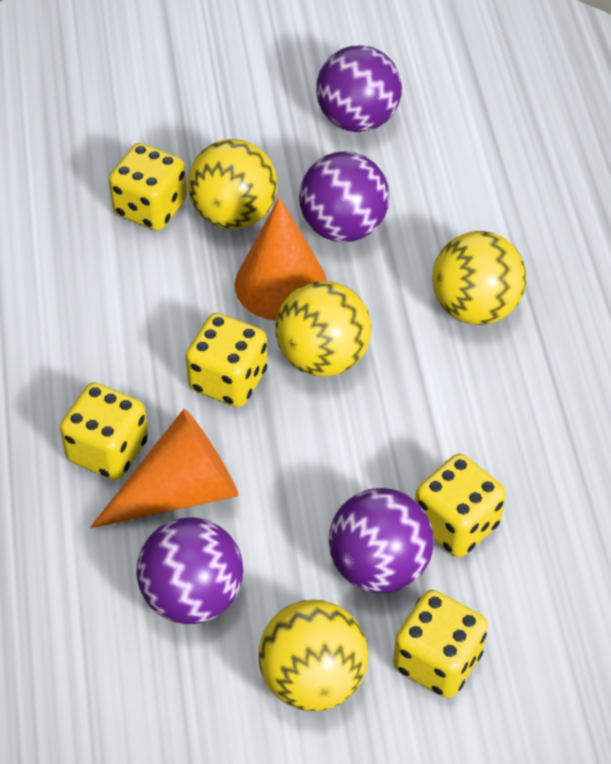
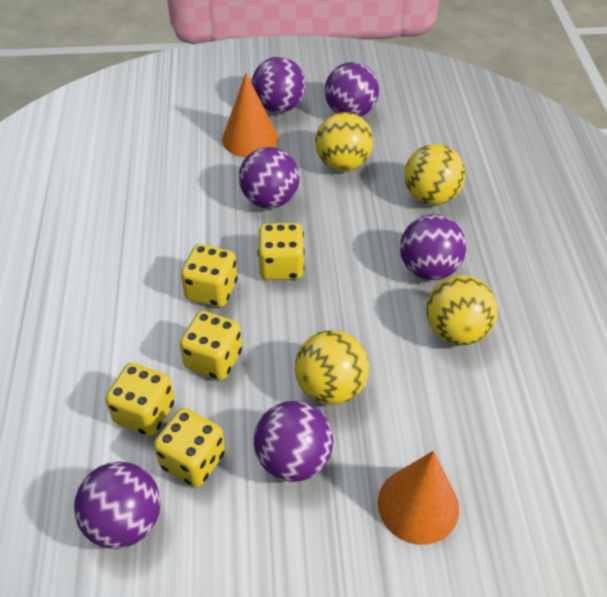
purple ball: 4 -> 6

